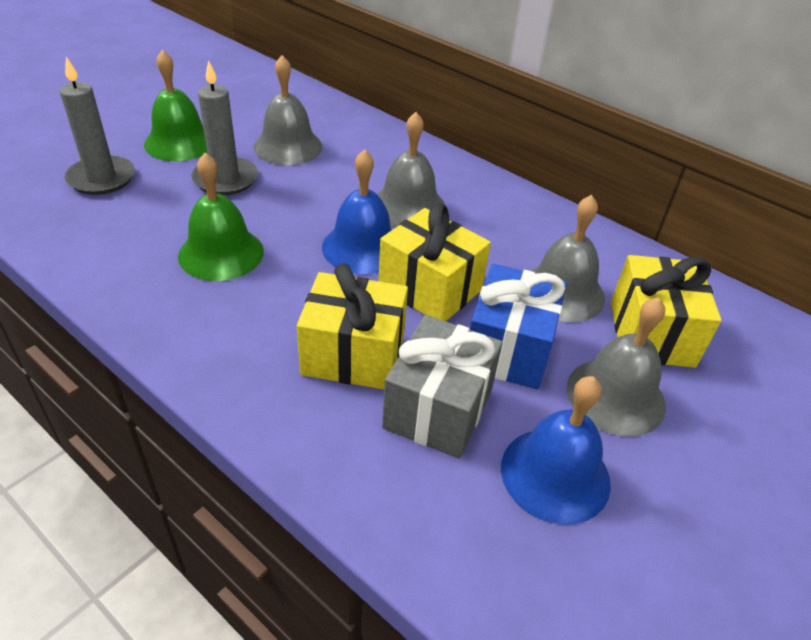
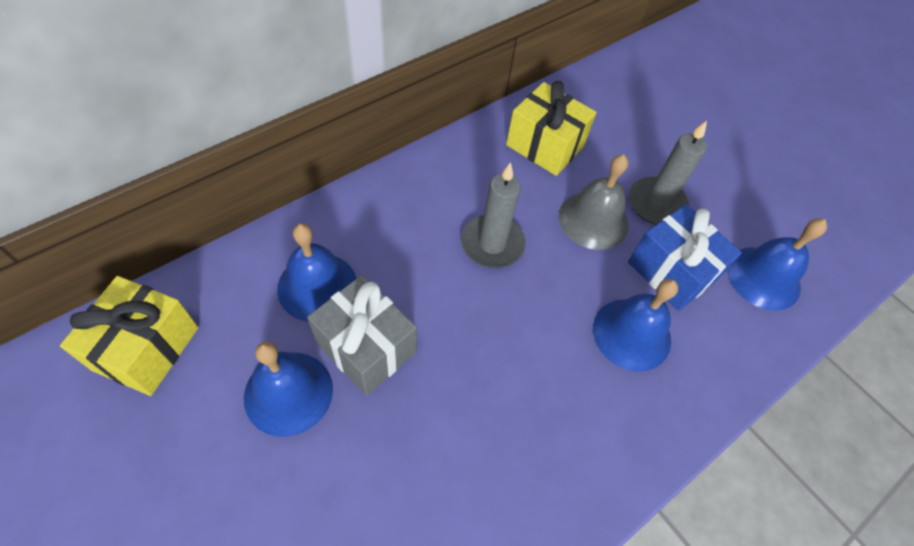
blue bell: 2 -> 4
green bell: 2 -> 0
grey bell: 4 -> 1
yellow gift: 3 -> 2

